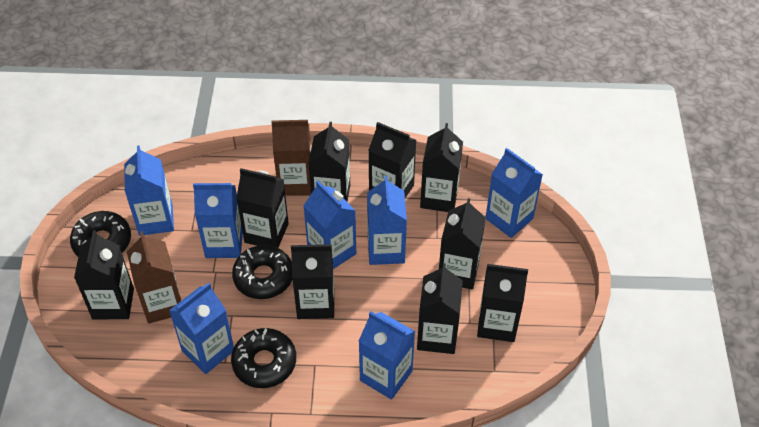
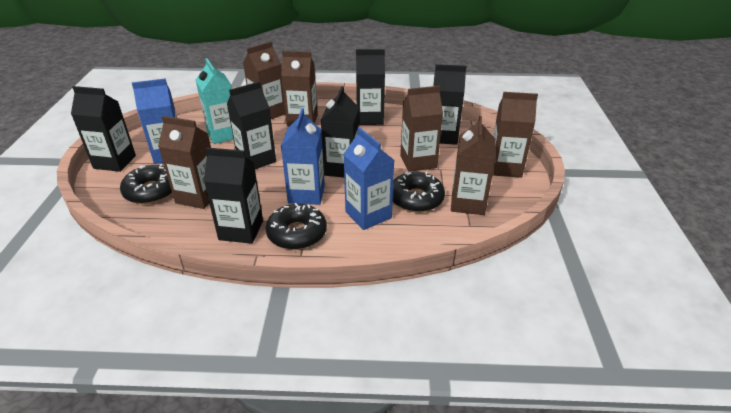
black carton: 9 -> 6
blue carton: 7 -> 3
brown carton: 2 -> 6
turquoise carton: 0 -> 1

